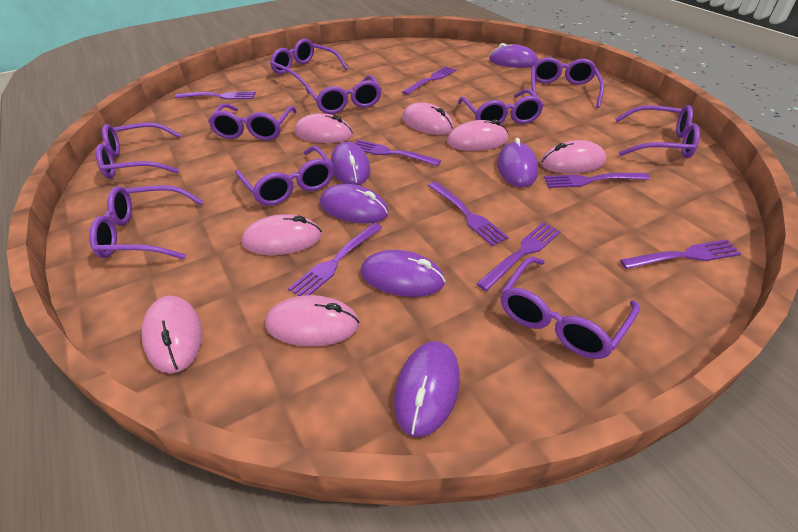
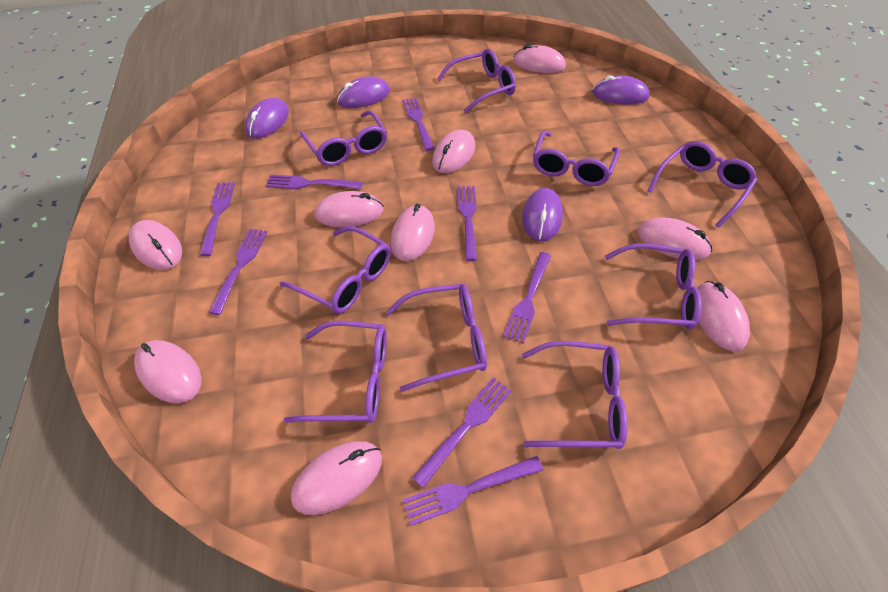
pink mouse: 7 -> 9
purple glasses: 10 -> 9
purple mouse: 6 -> 4

